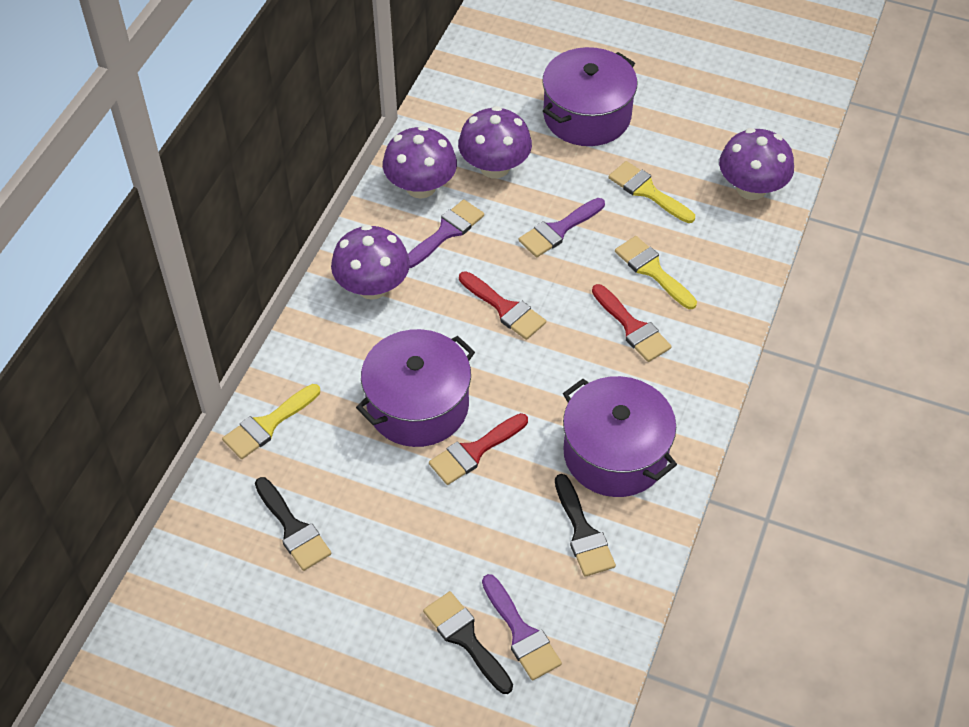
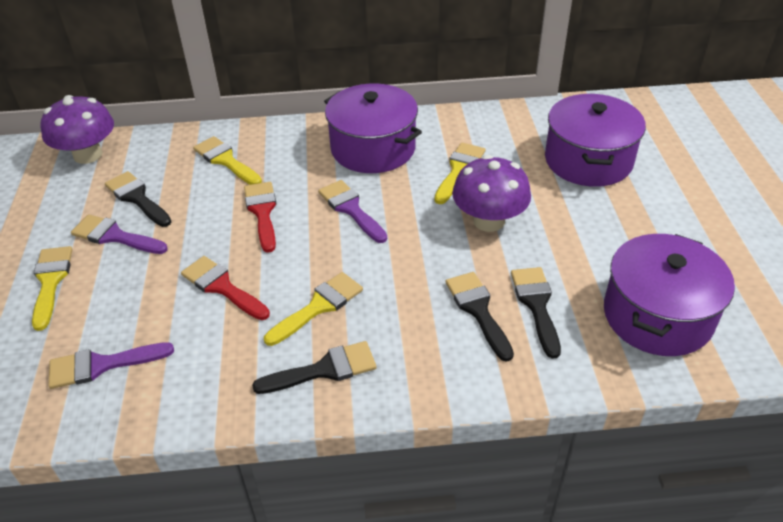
black brush: 3 -> 4
purple mushroom: 4 -> 2
red brush: 3 -> 2
yellow brush: 3 -> 4

